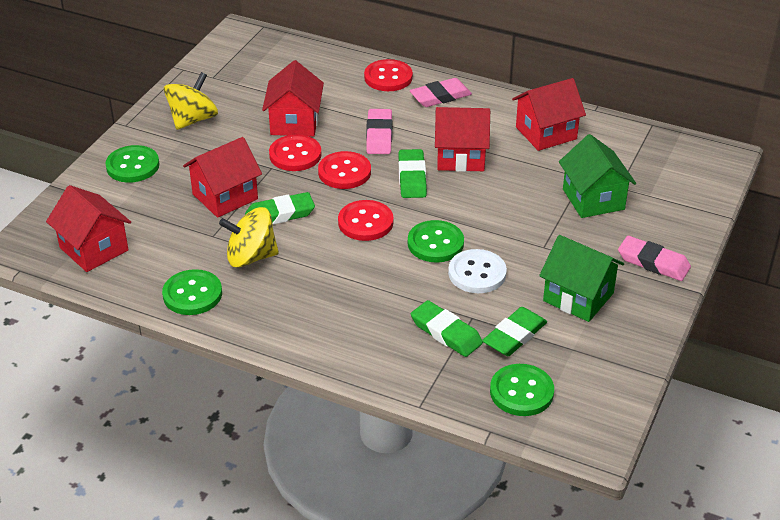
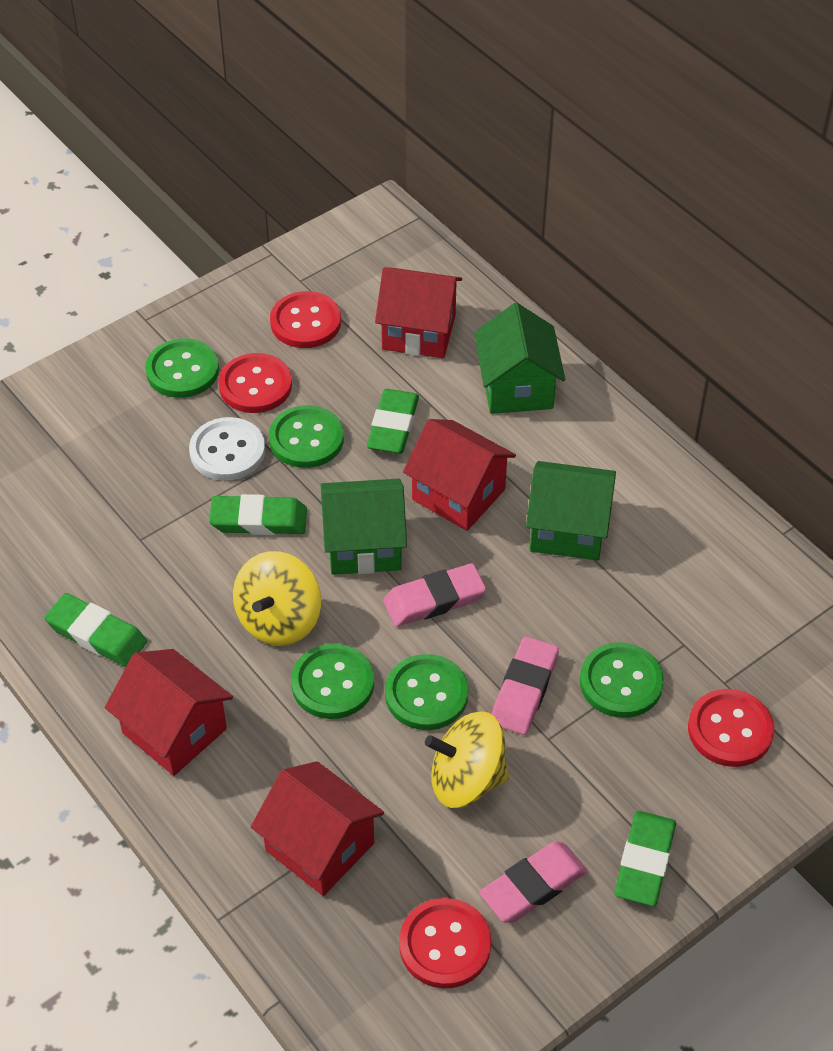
green button: 4 -> 5
green house: 2 -> 3
red house: 5 -> 4

